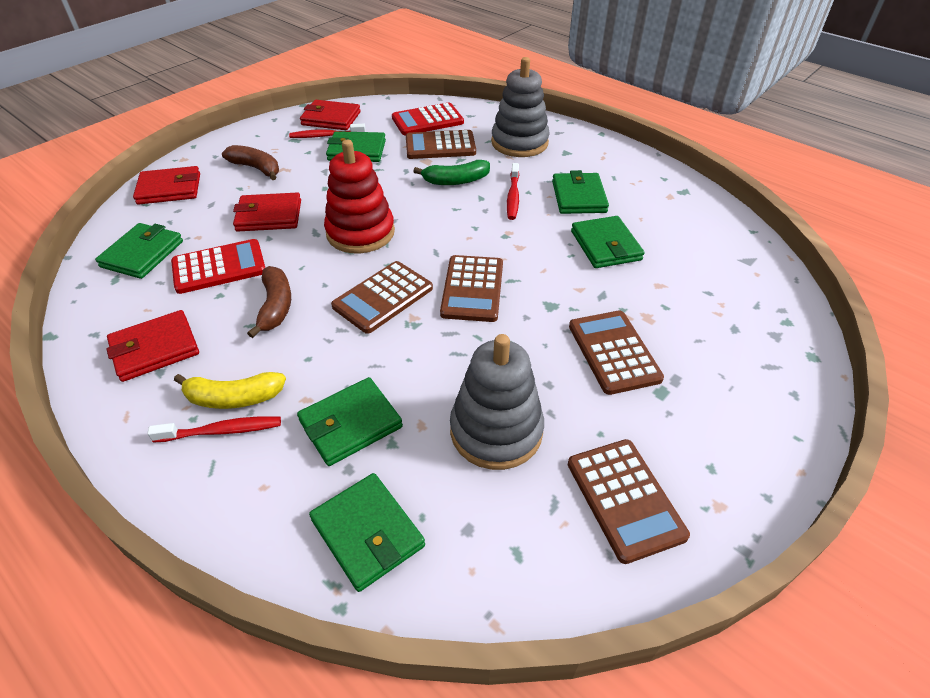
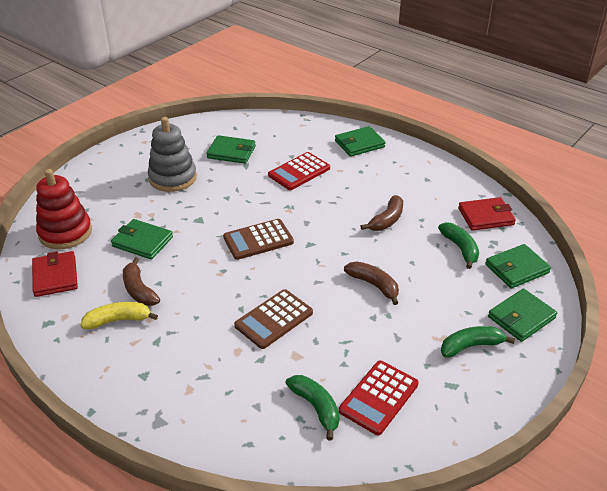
brown banana: 2 -> 3
brown calculator: 5 -> 2
green banana: 1 -> 3
green wallet: 6 -> 5
grey stacking toy: 2 -> 1
red toothbrush: 3 -> 0
red wallet: 4 -> 2

